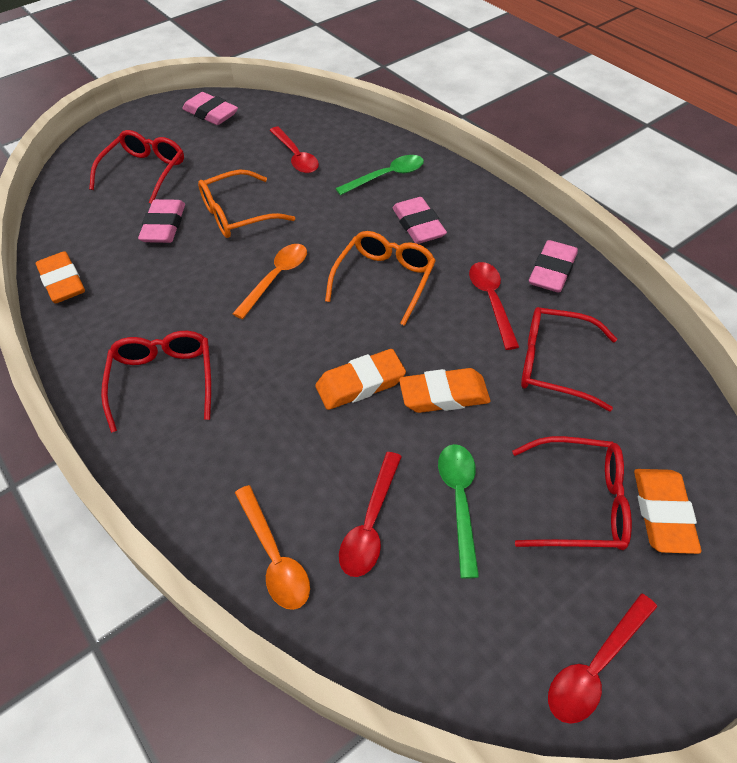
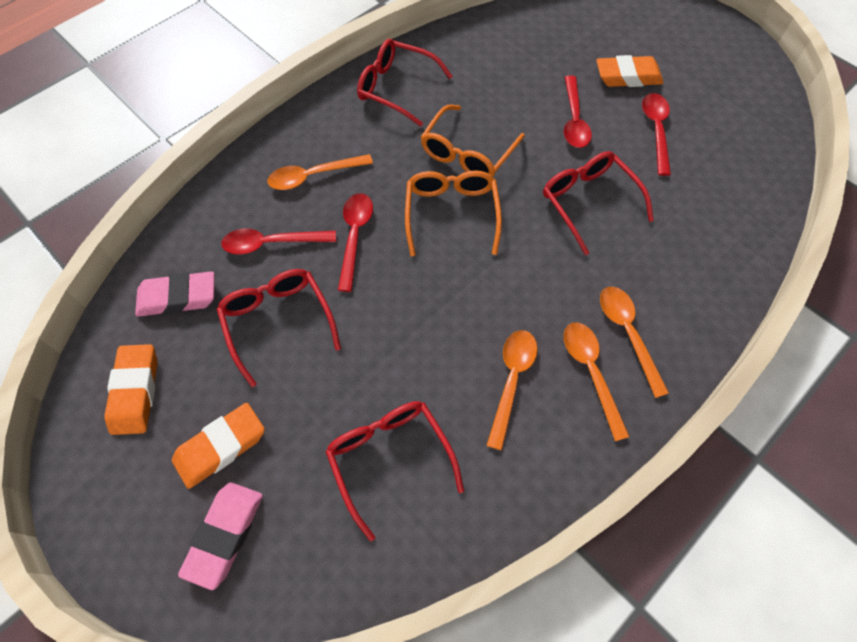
green spoon: 2 -> 0
orange eraser: 4 -> 3
orange spoon: 2 -> 4
pink eraser: 4 -> 2

